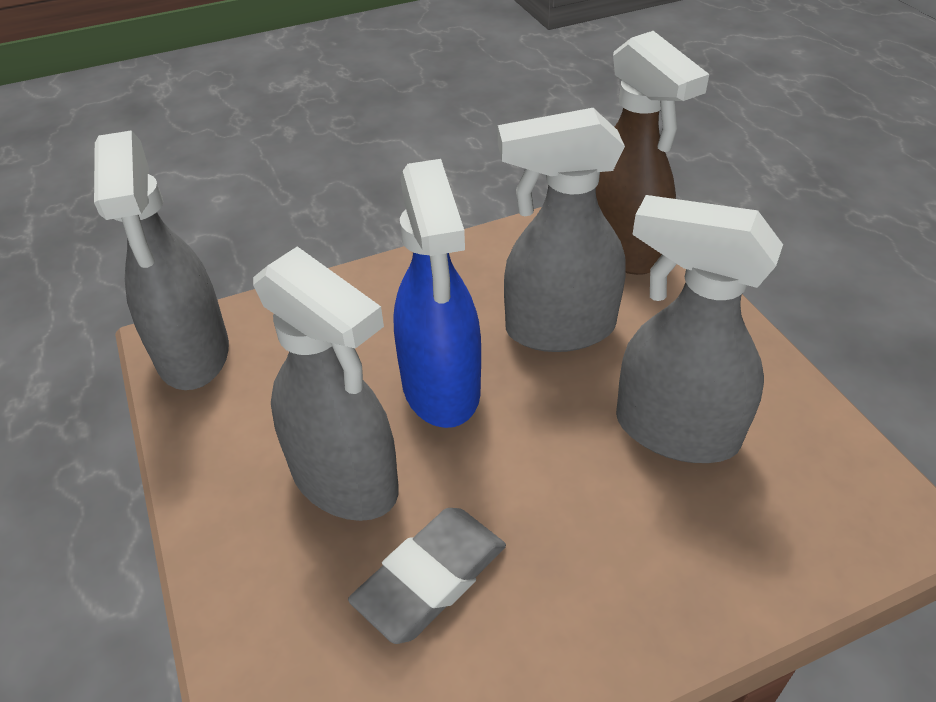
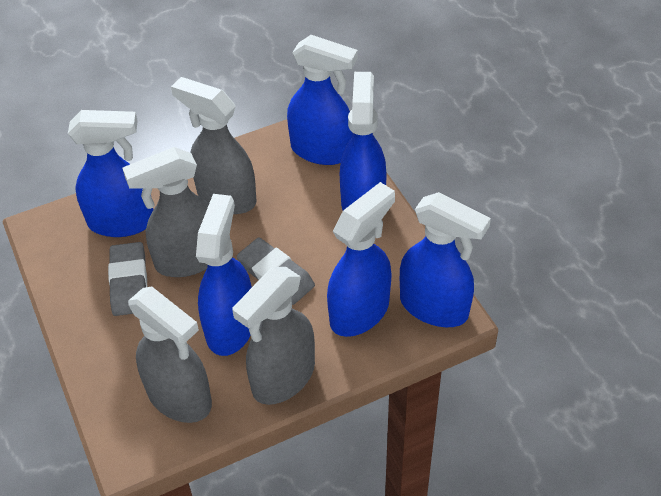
blue spray bottle: 1 -> 6
brown spray bottle: 1 -> 0
grey eraser: 1 -> 2

